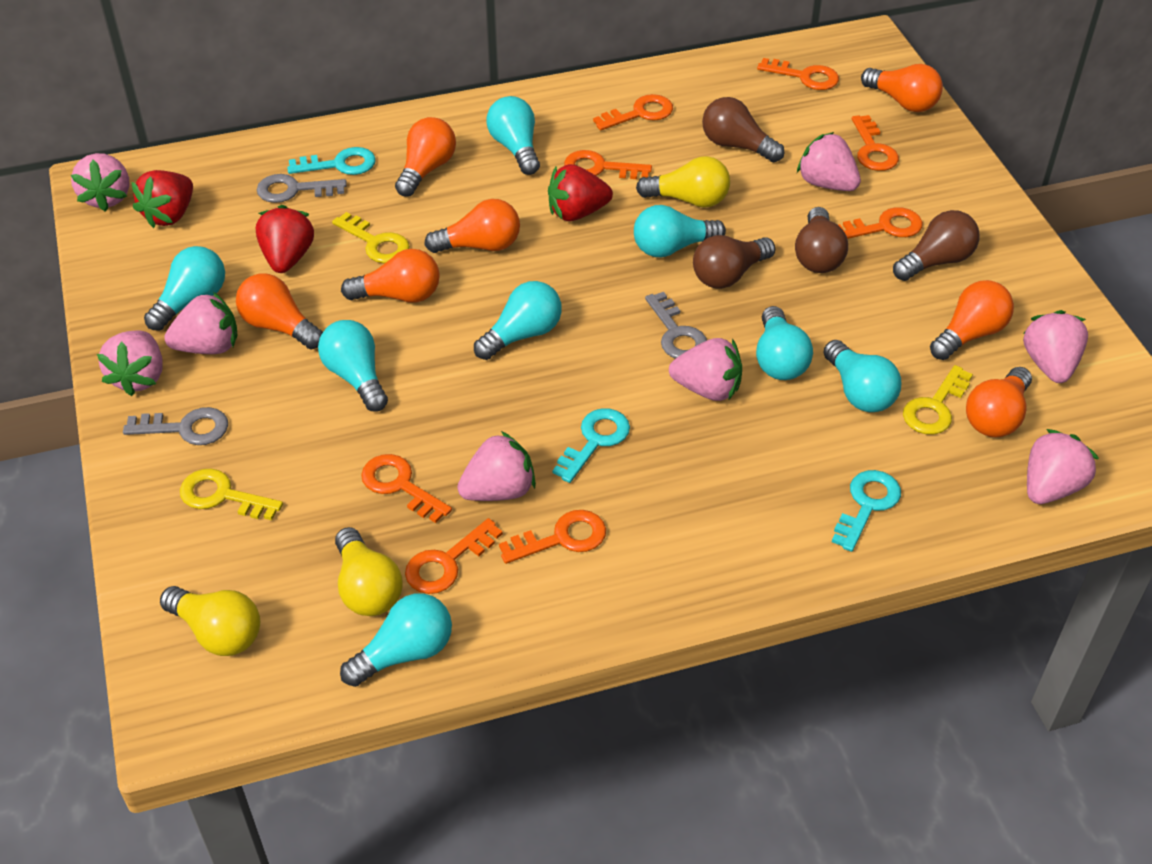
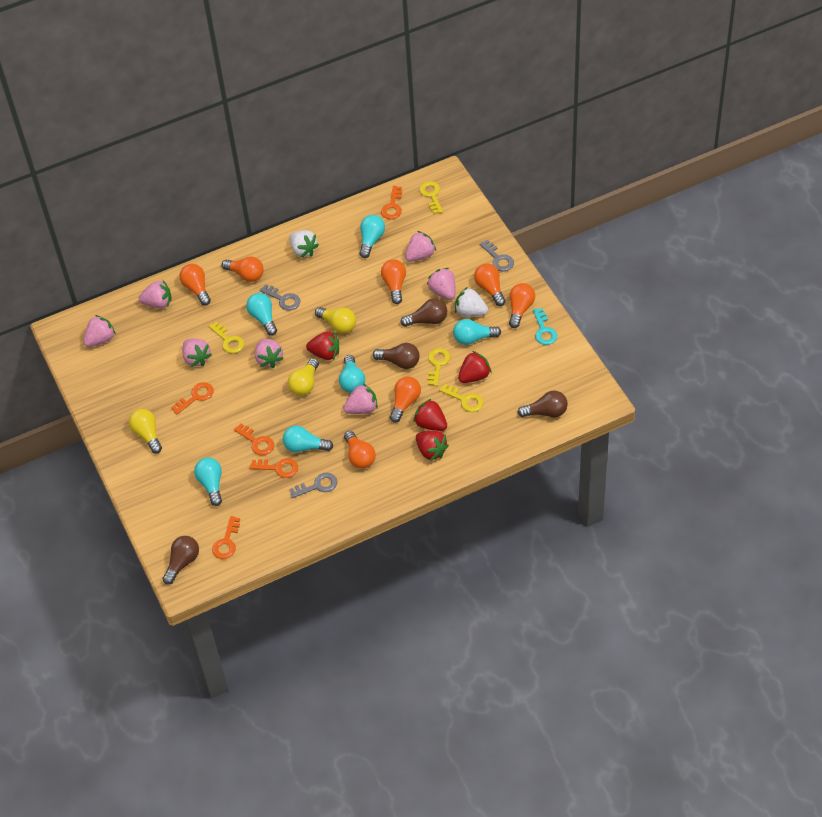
orange key: 8 -> 5
pink strawberry: 8 -> 7
red strawberry: 3 -> 4
turquoise key: 3 -> 1
turquoise light bulb: 8 -> 6
white strawberry: 0 -> 2
yellow key: 3 -> 4

